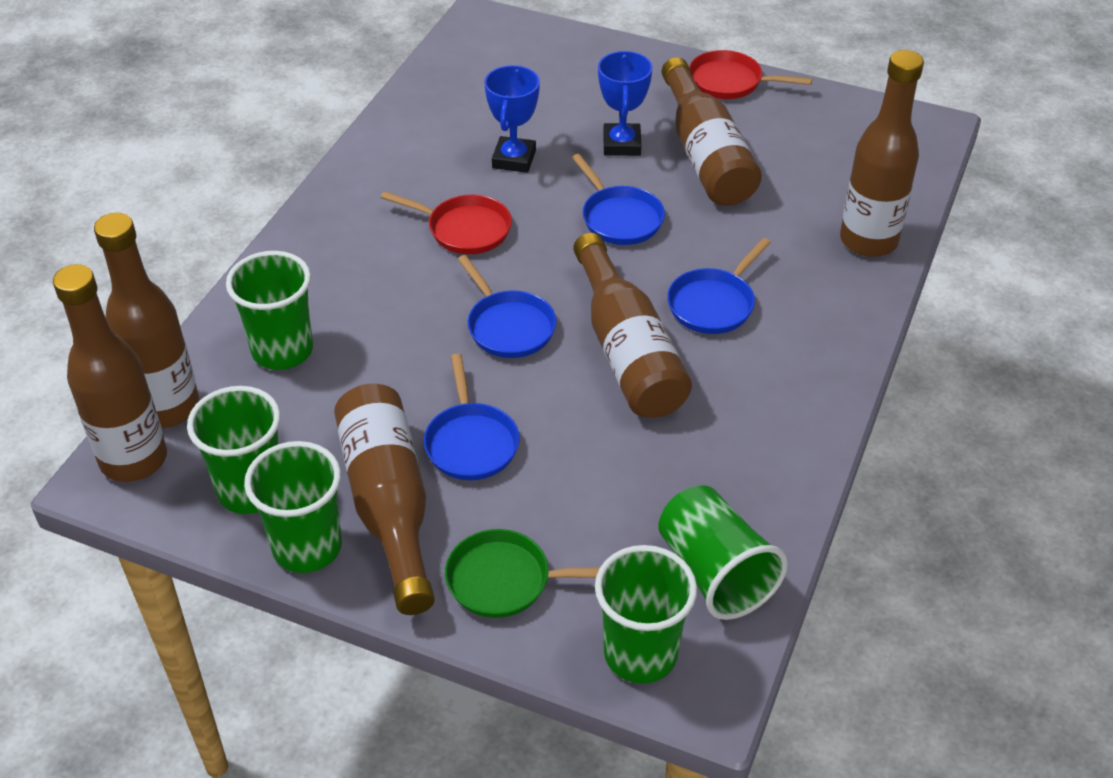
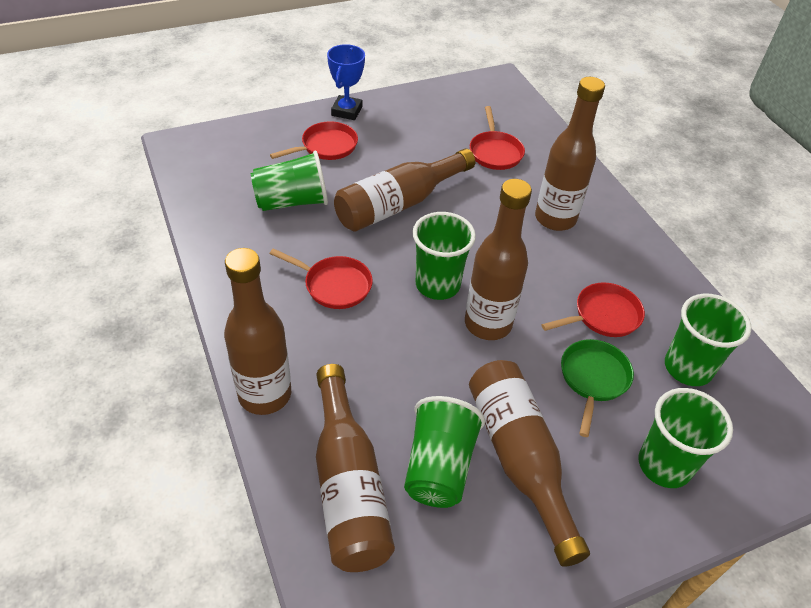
blue pan: 4 -> 0
blue trophy: 2 -> 1
red pan: 2 -> 4

